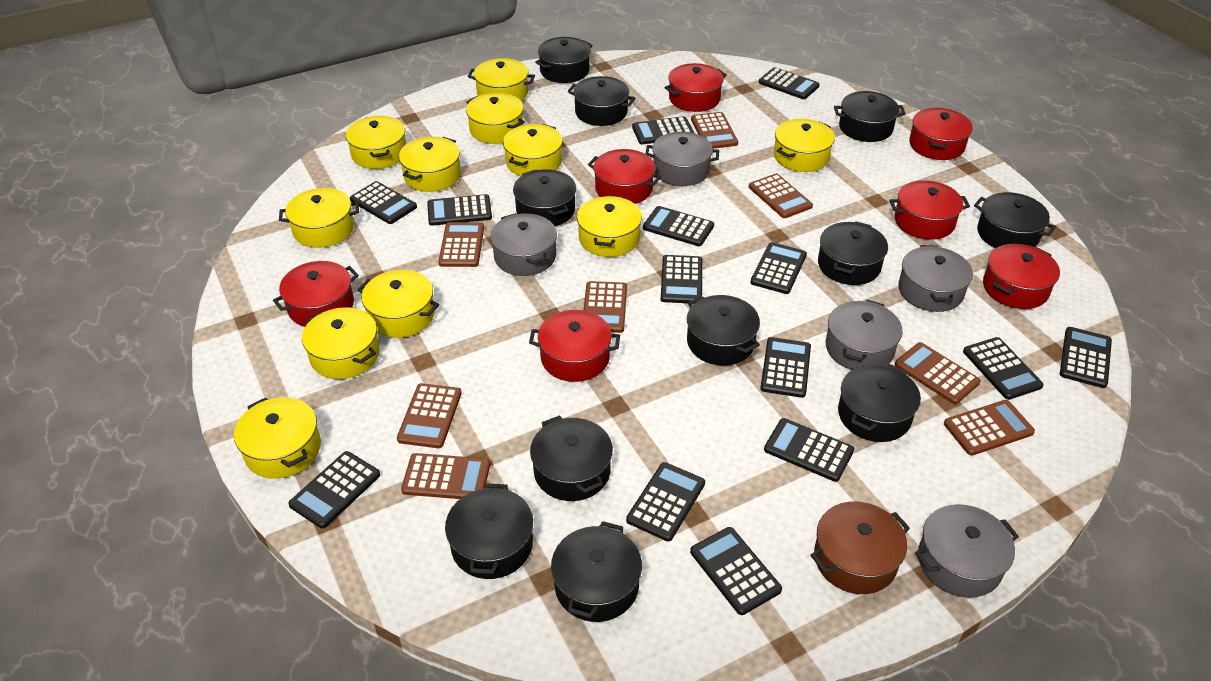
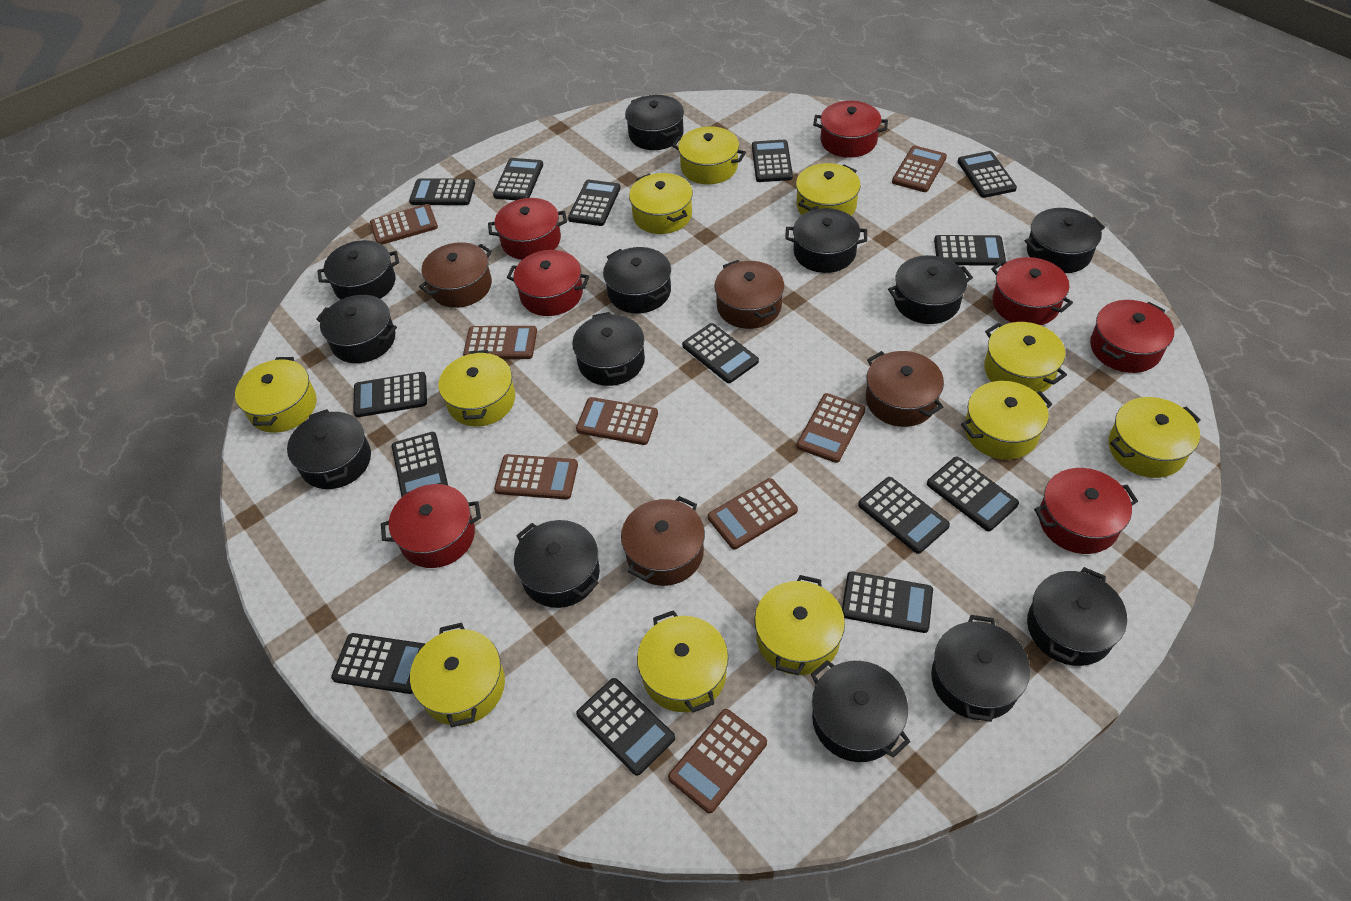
black pot: 11 -> 13
brown pot: 1 -> 4
grey pot: 5 -> 0

